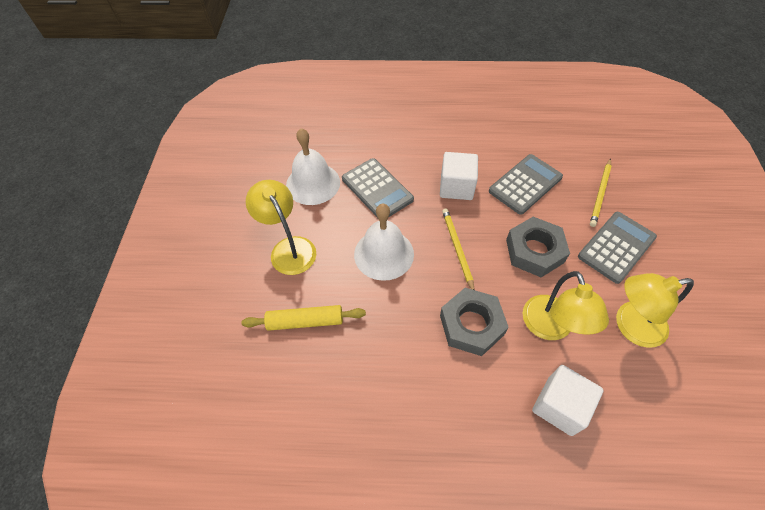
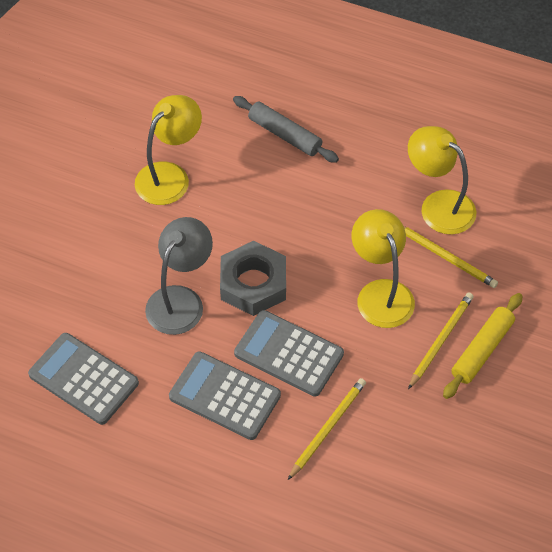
grey lamp: 0 -> 1
grey nut: 2 -> 1
grey rolling pin: 0 -> 1
white bell: 2 -> 0
white cube: 2 -> 0
yellow pencil: 2 -> 3

